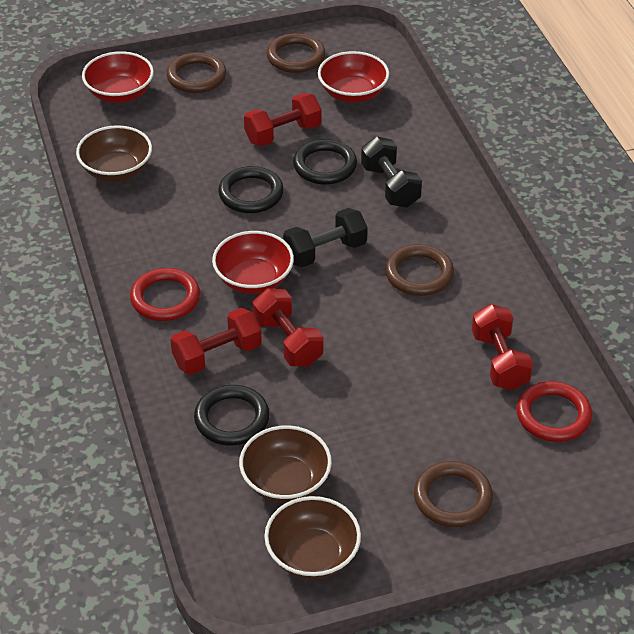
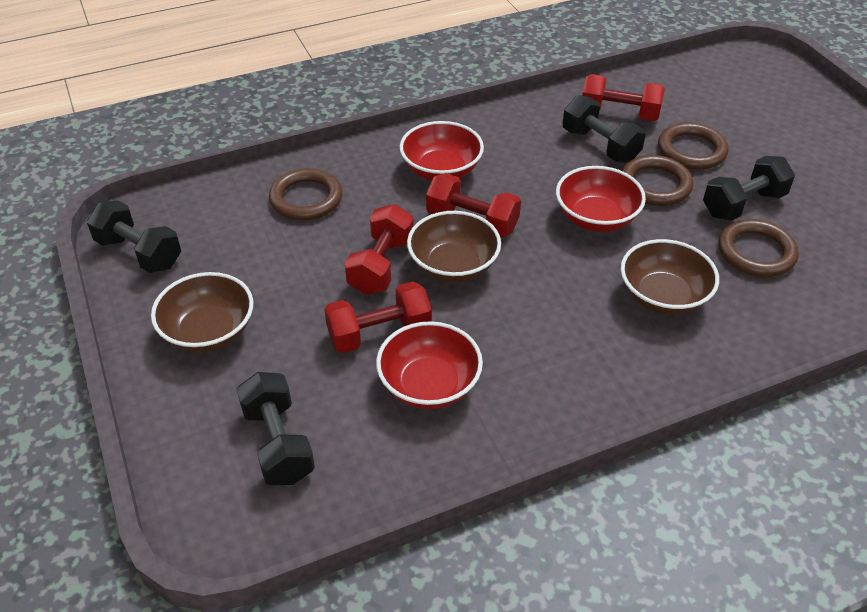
black dumbbell: 2 -> 4
black ring: 3 -> 0
red ring: 2 -> 0

